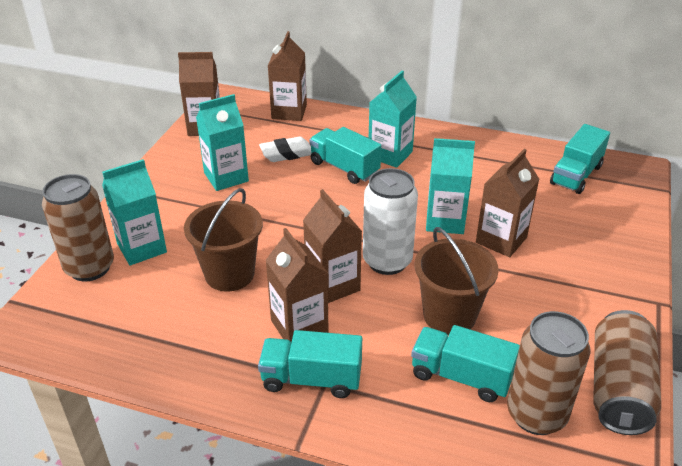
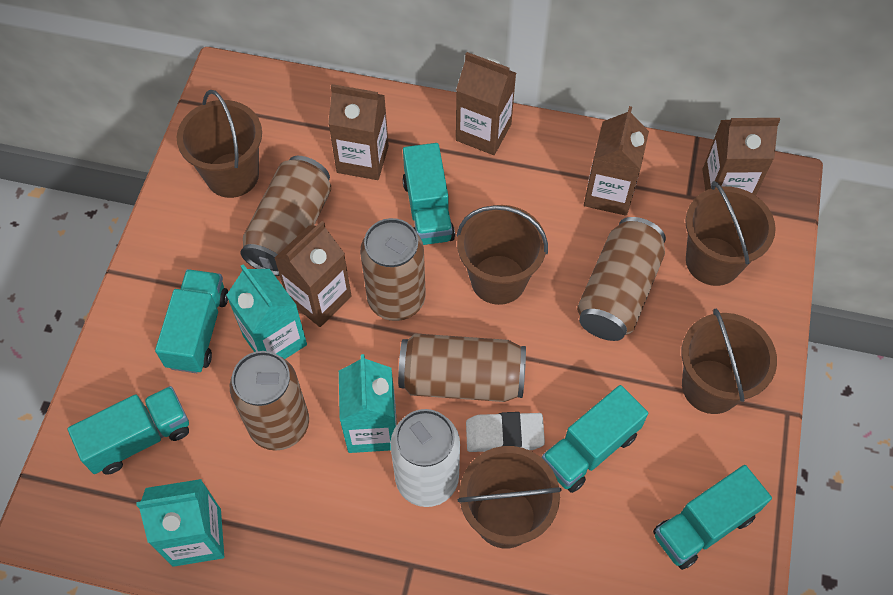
brown bucket: 2 -> 5
brown can: 3 -> 5
turquoise carton: 4 -> 3
turquoise truck: 4 -> 5

